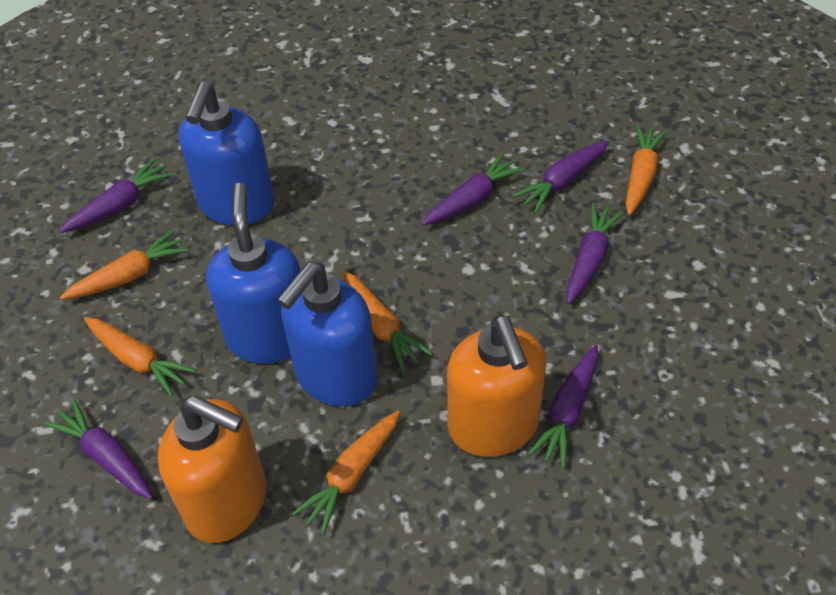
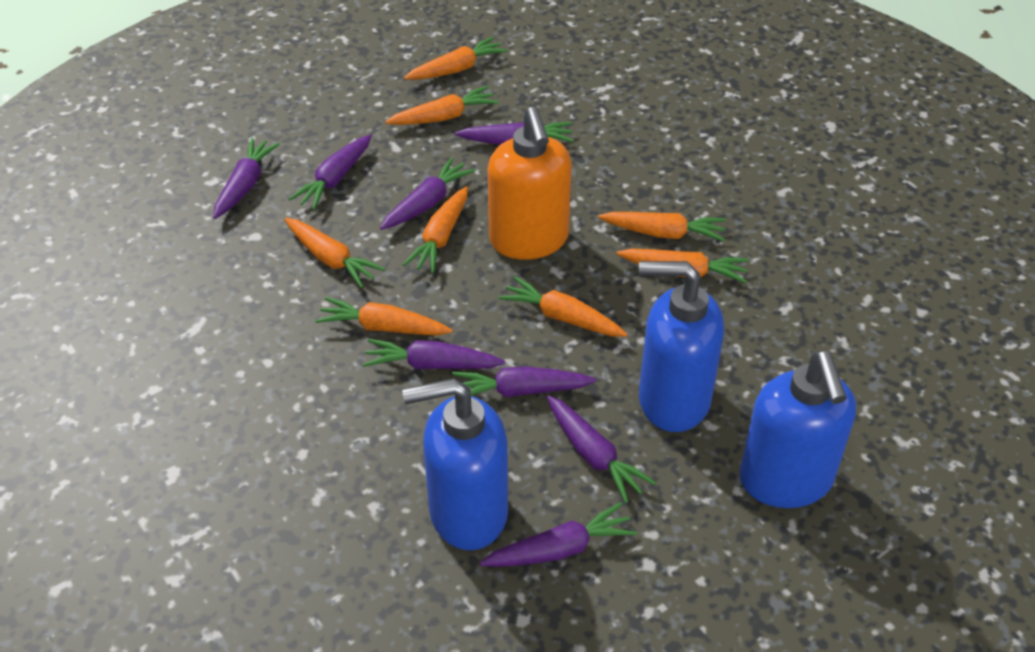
orange carrot: 5 -> 8
orange soap dispenser: 2 -> 1
purple carrot: 6 -> 8

